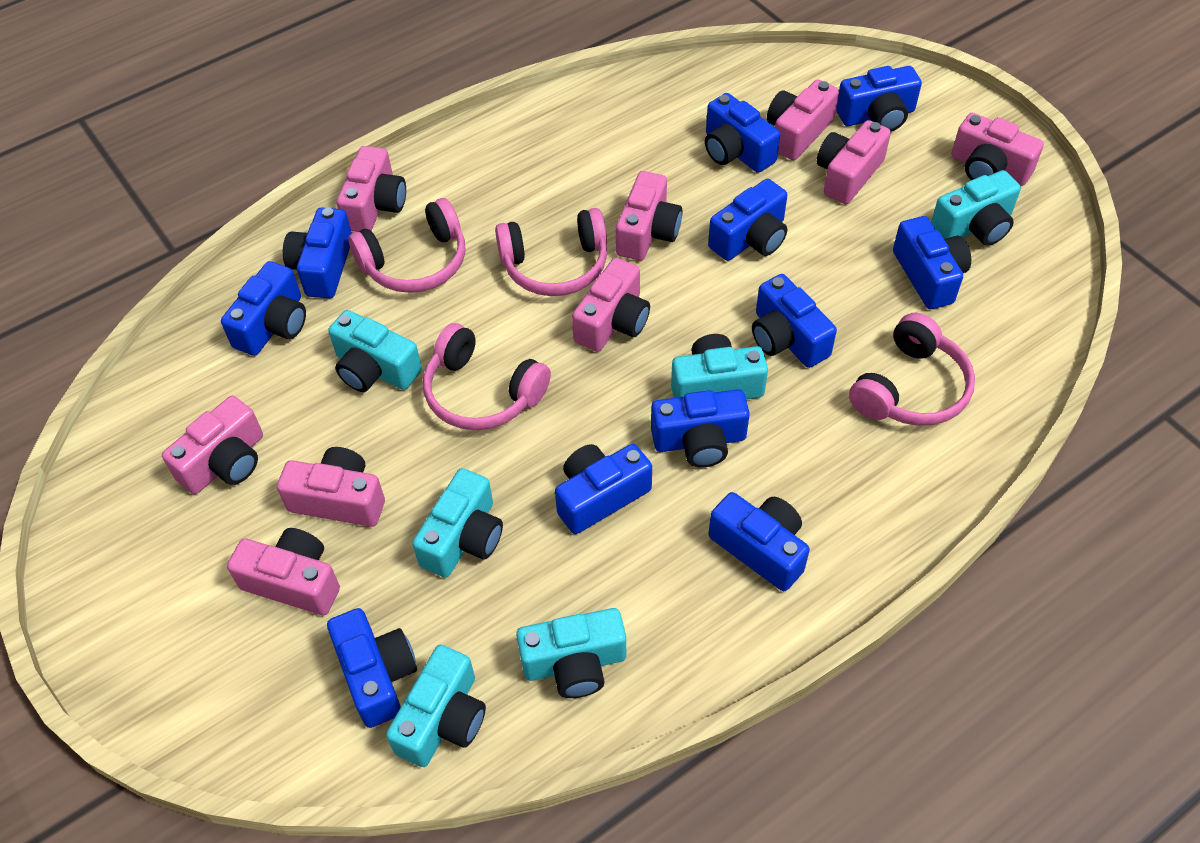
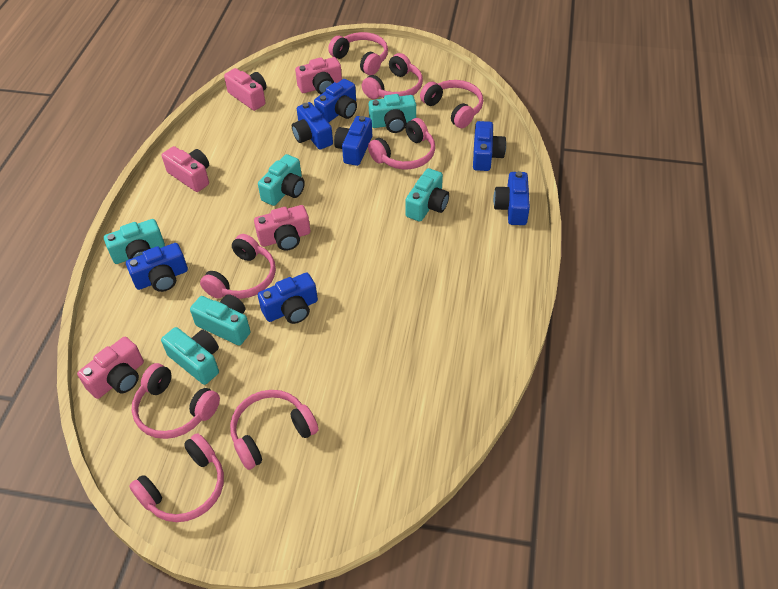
blue camera: 11 -> 7
pink camera: 9 -> 5
pink headphones: 4 -> 8

